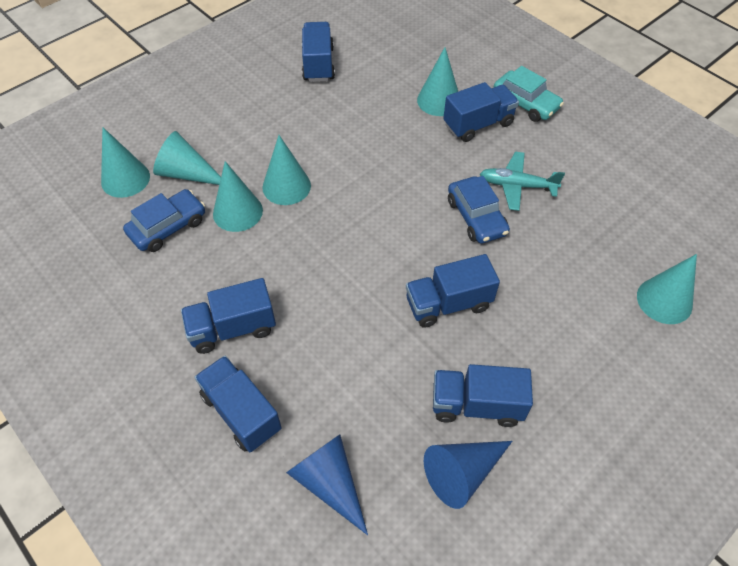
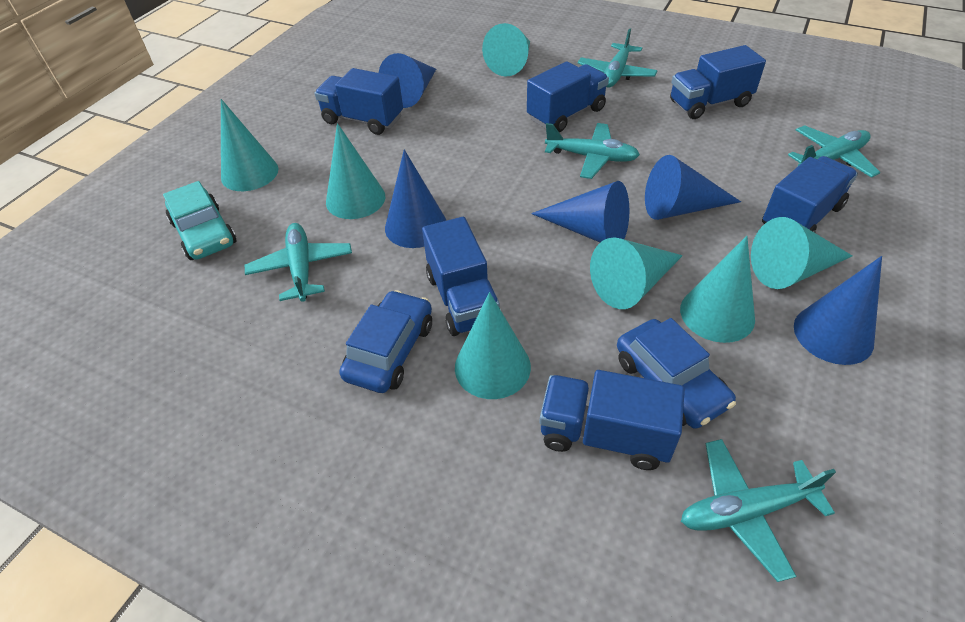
blue cone: 2 -> 5
turquoise cone: 6 -> 7
turquoise plane: 1 -> 5

